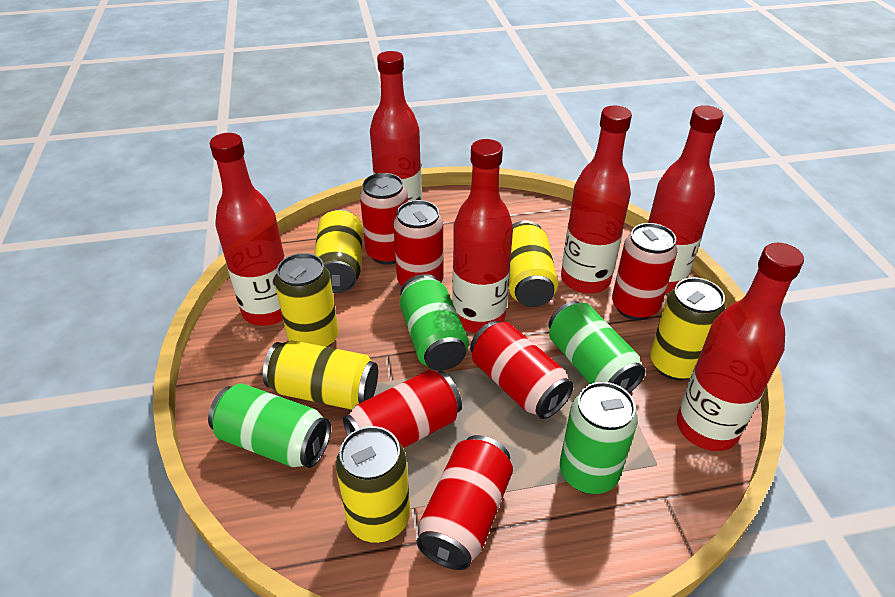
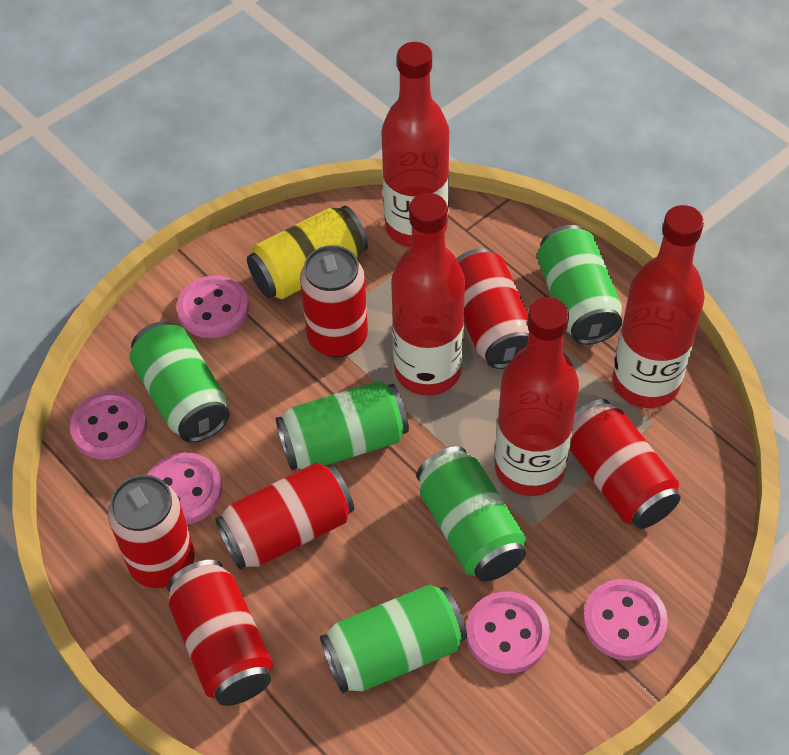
green can: 4 -> 5
pink button: 0 -> 5
red bottle: 6 -> 4
yellow can: 6 -> 1

